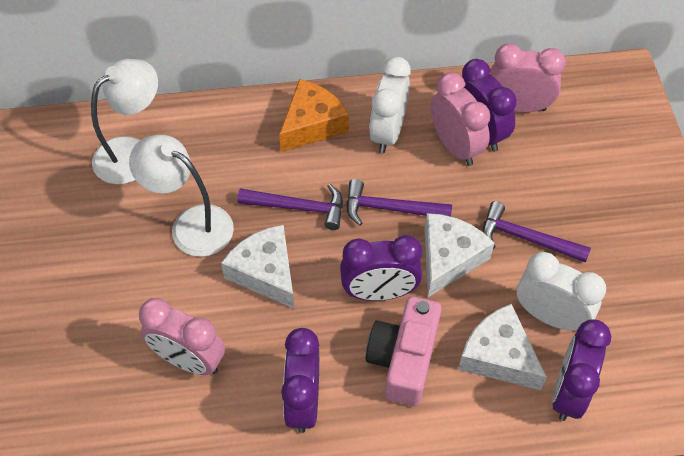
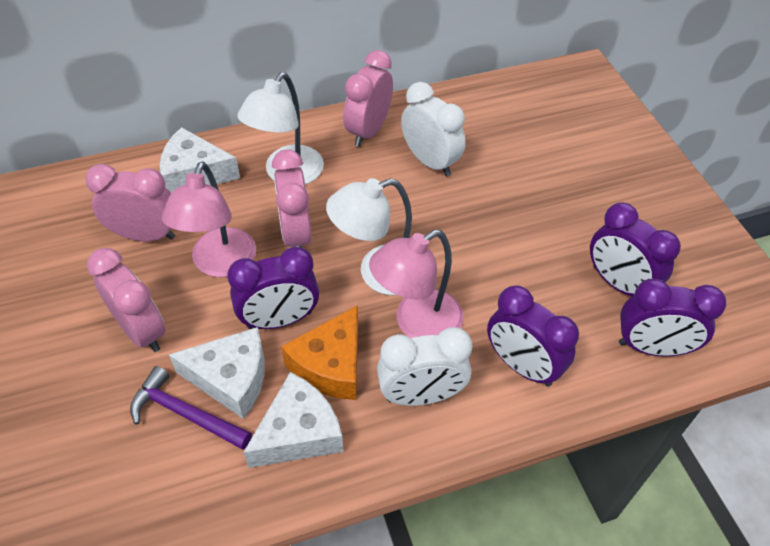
pink camera: 1 -> 0
pink clock: 3 -> 4
pink lamp: 0 -> 2
purple hammer: 3 -> 1

